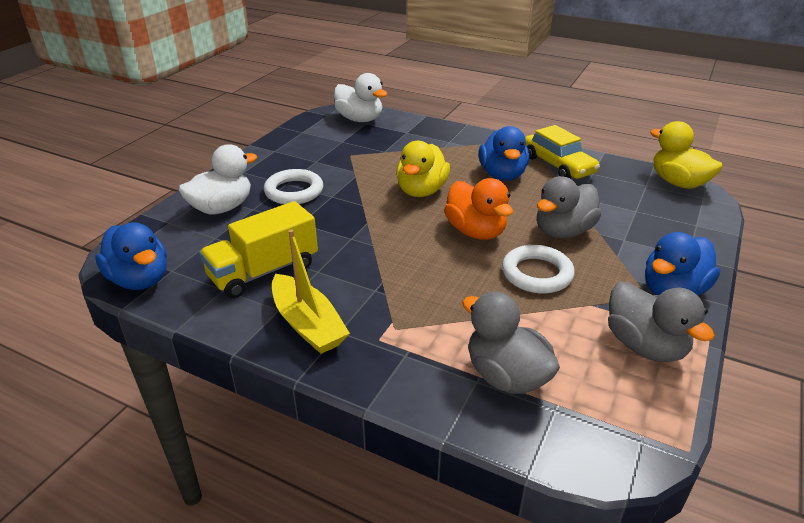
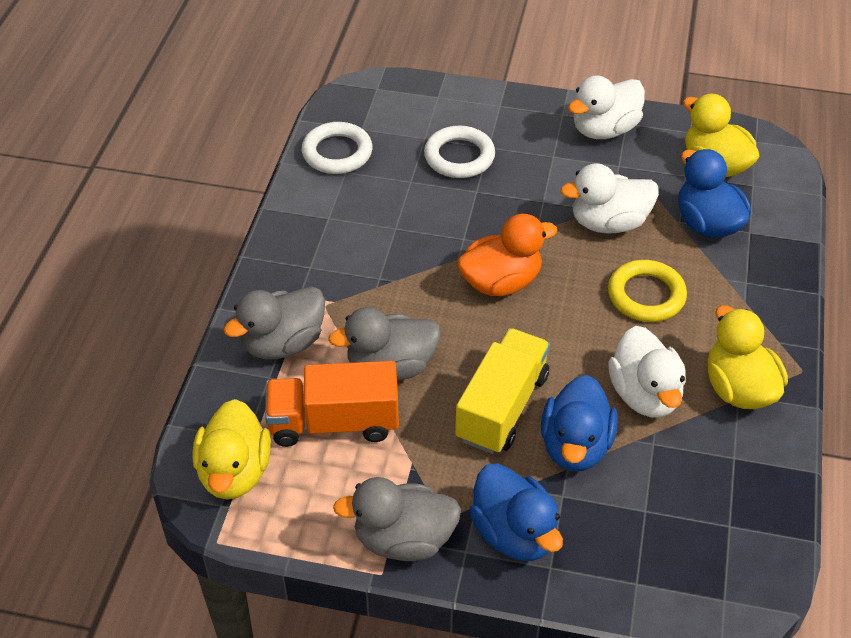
orange truck: 0 -> 1
white duck: 2 -> 3
yellow boat: 1 -> 0
yellow car: 1 -> 0
yellow duck: 2 -> 3
yellow ring: 0 -> 1

